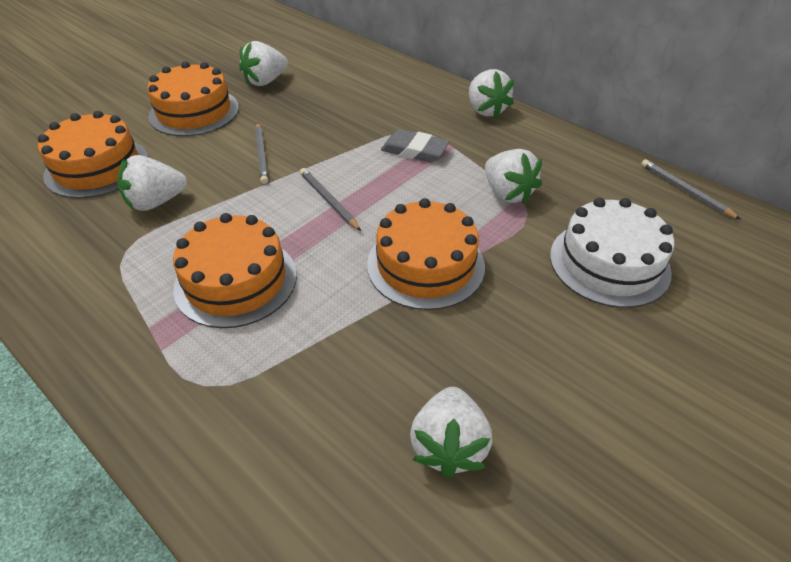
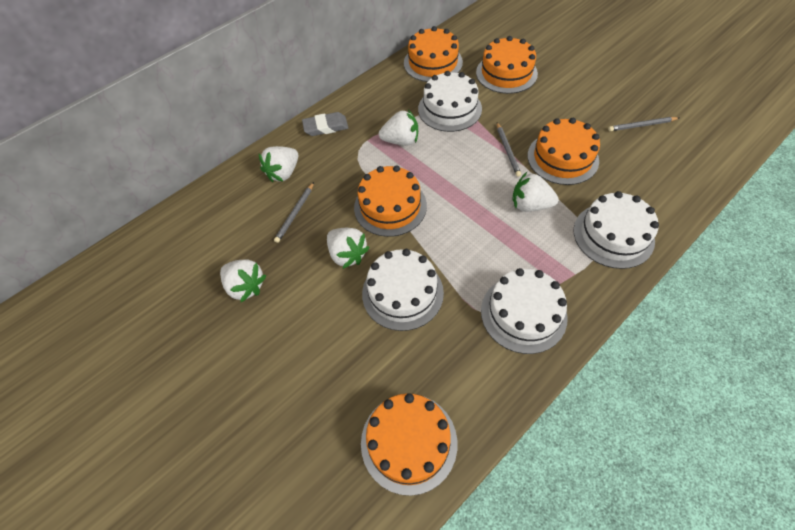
orange cake: 4 -> 5
white cake: 1 -> 4

